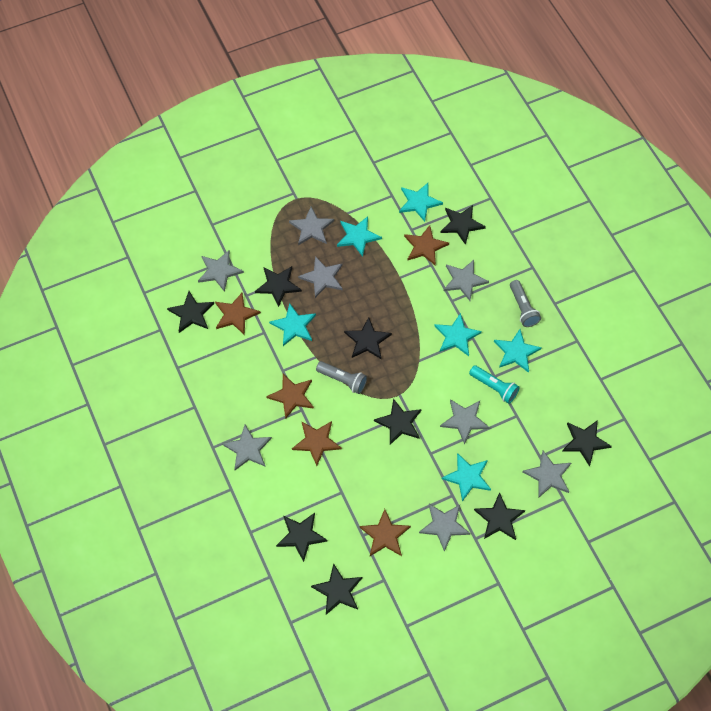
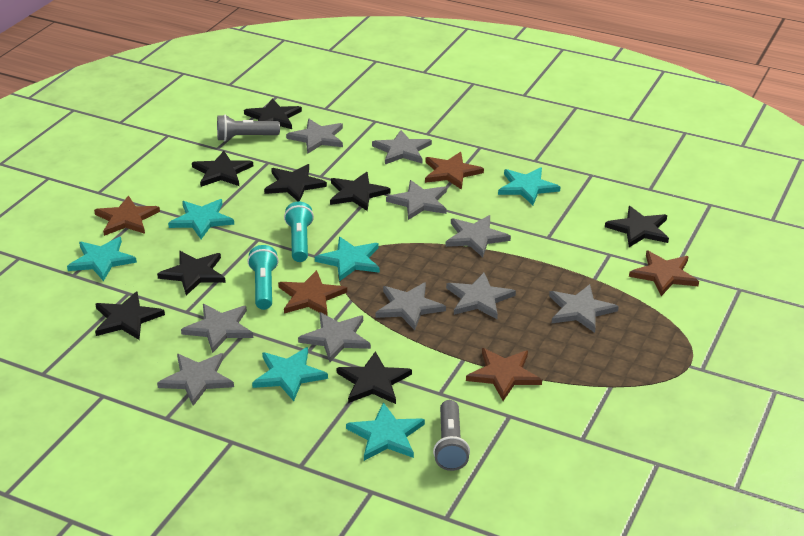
black star: 9 -> 8
grey star: 8 -> 10
turquoise flashlight: 1 -> 2

